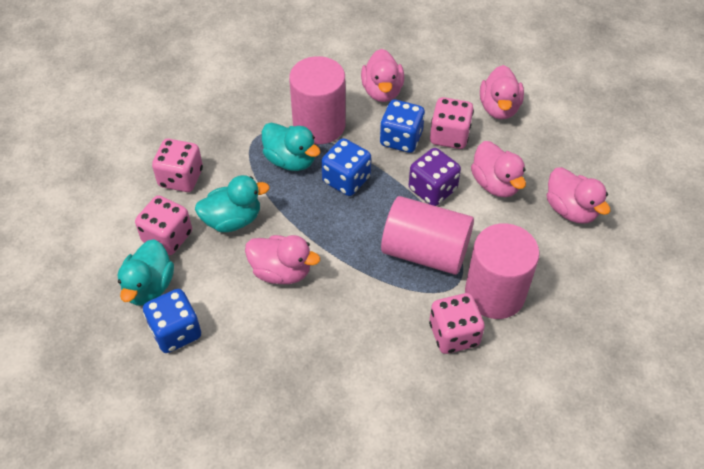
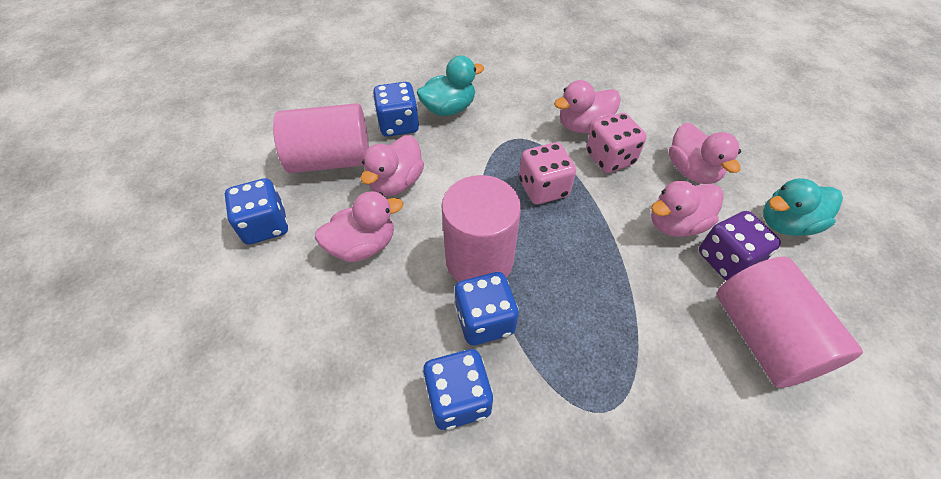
blue dice: 3 -> 4
pink dice: 4 -> 2
turquoise duck: 3 -> 2

